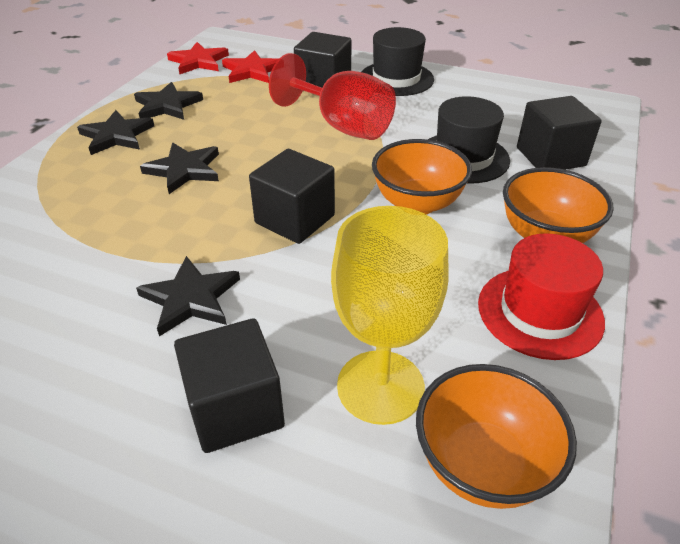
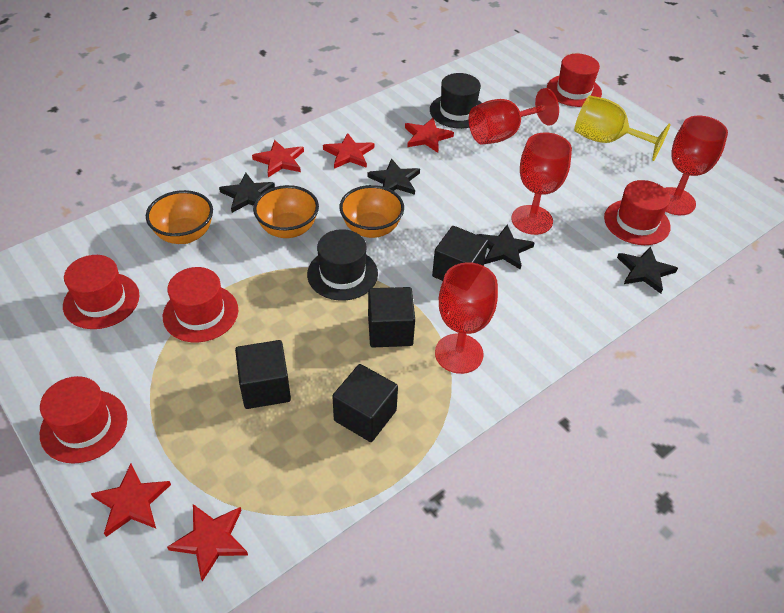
red goblet: 1 -> 4
red hat: 1 -> 5
red star: 2 -> 5

